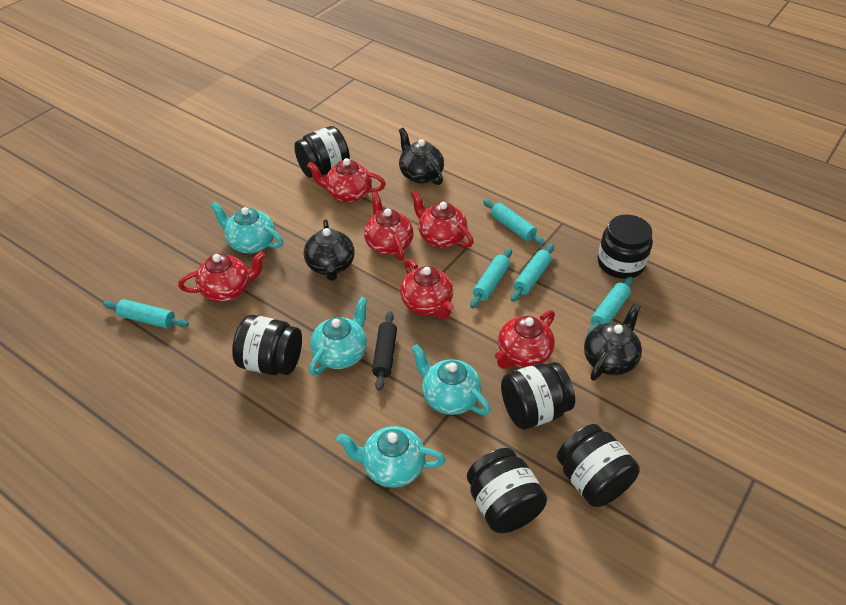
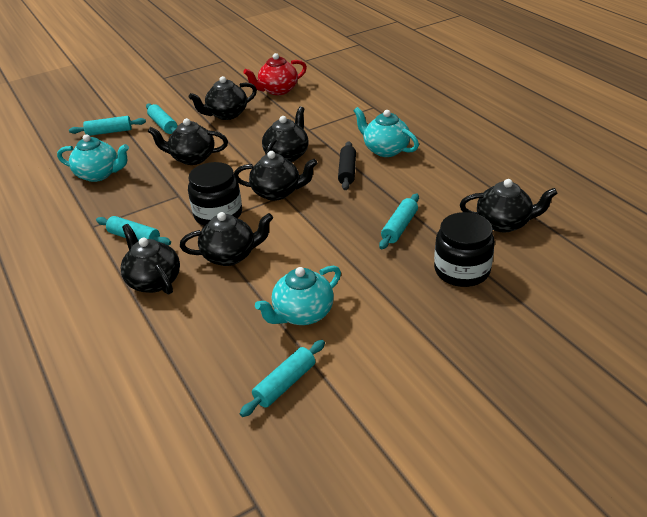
black jar: 6 -> 2
black teapot: 3 -> 7
red teapot: 6 -> 1
turquoise teapot: 4 -> 3

